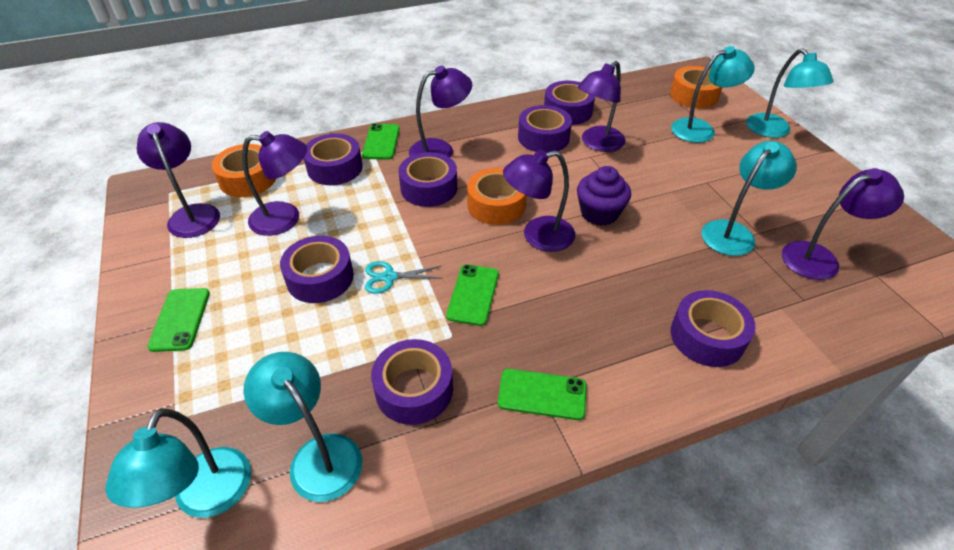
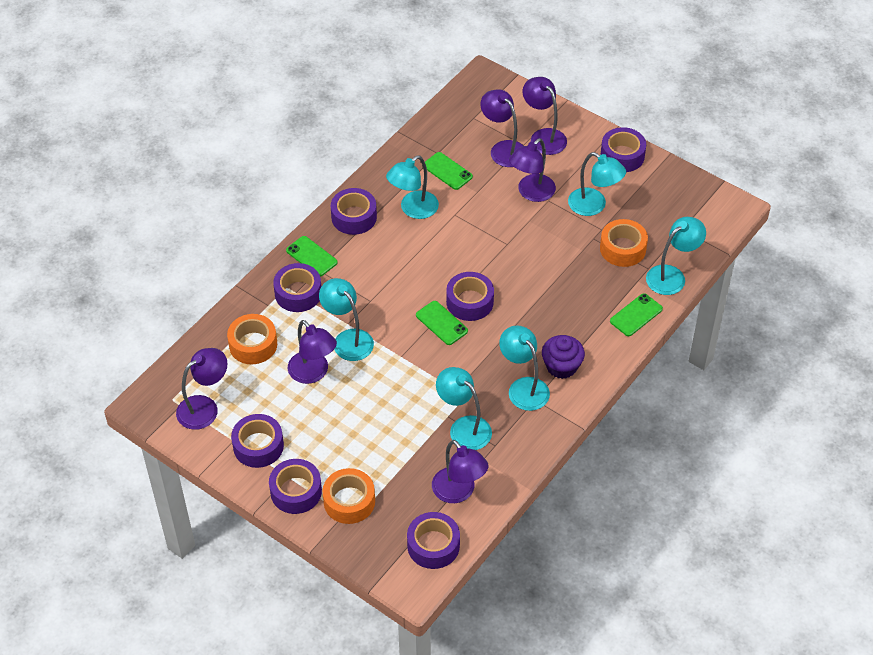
turquoise lamp: 5 -> 6
turquoise scissors: 1 -> 0

